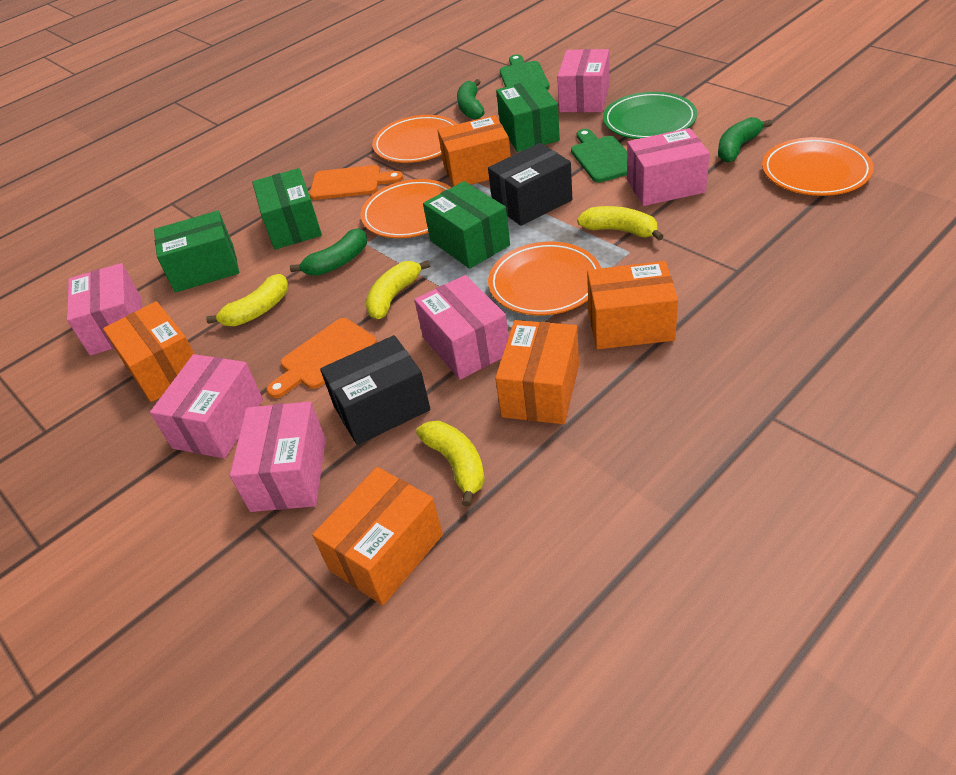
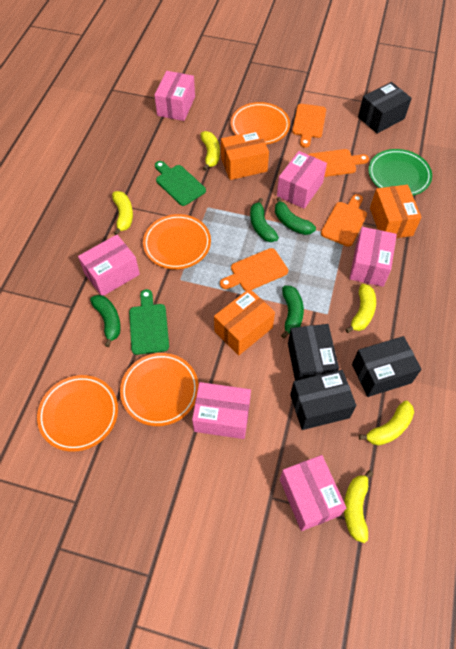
black box: 2 -> 4
green banana: 3 -> 4
green box: 4 -> 0
orange box: 5 -> 3
orange cutting board: 2 -> 4
yellow banana: 4 -> 5

